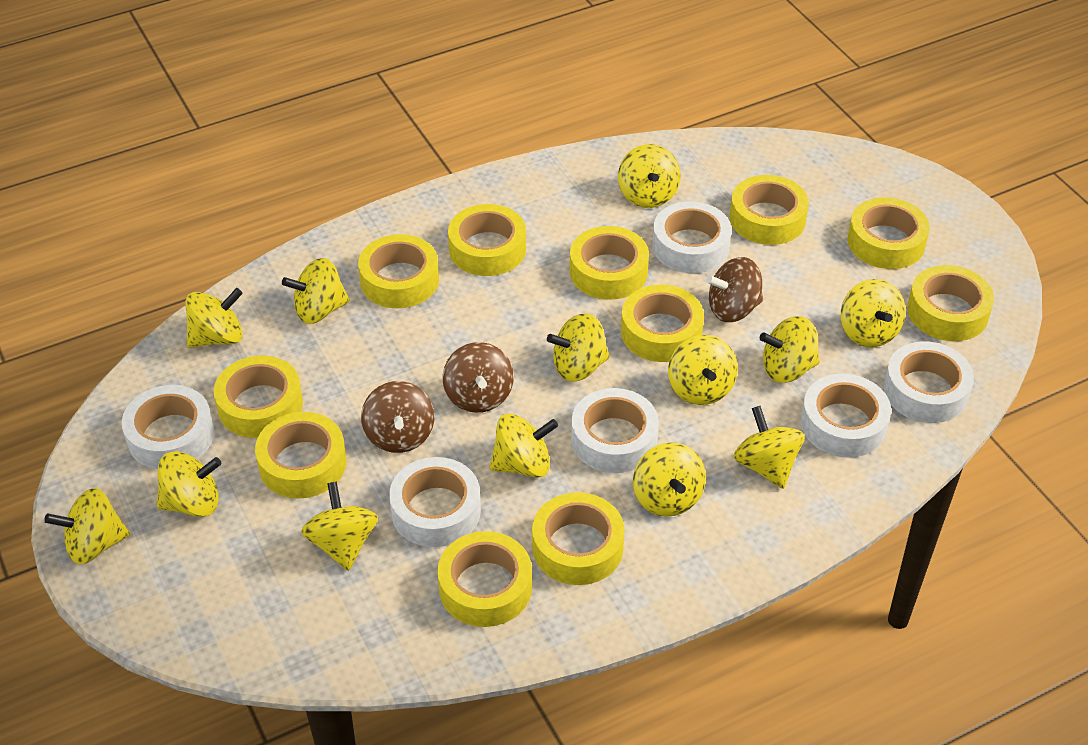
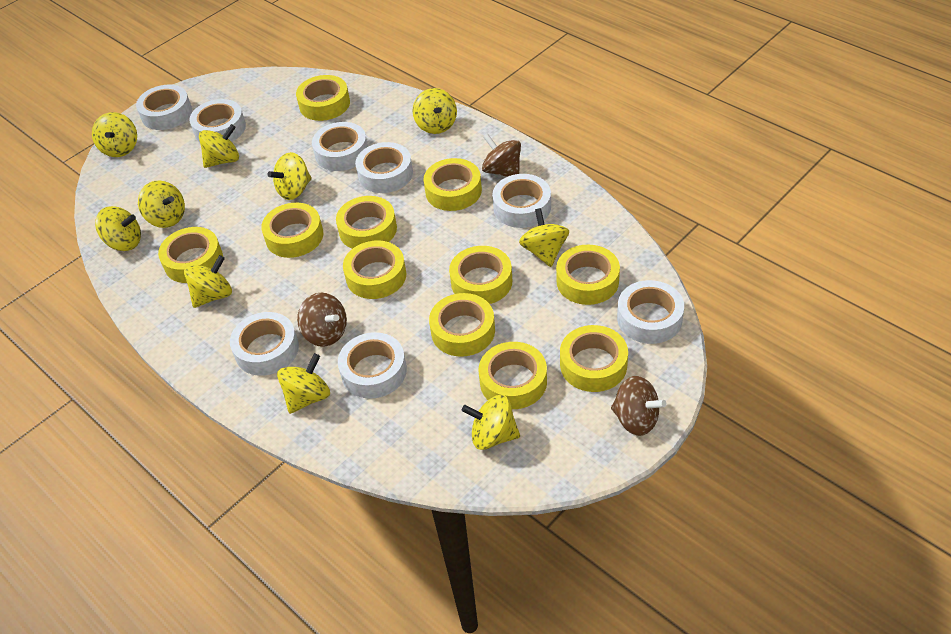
white tape: 6 -> 8
yellow spinning top: 13 -> 10

